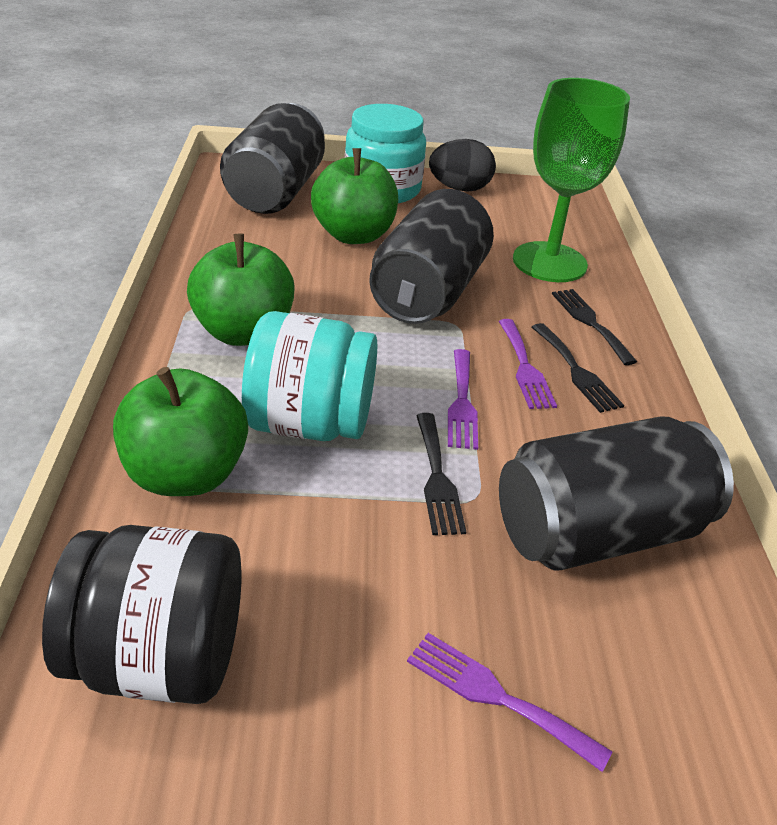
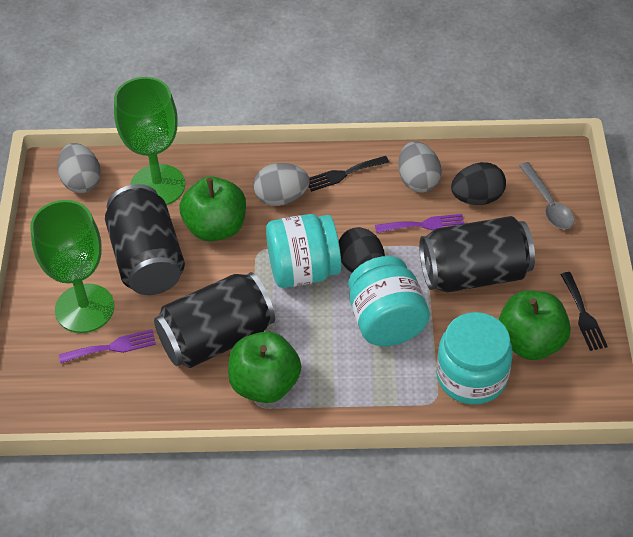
black egg: 1 -> 2
black fork: 3 -> 2
black jar: 1 -> 0
green goblet: 1 -> 2
grey egg: 0 -> 3
grey spoon: 0 -> 1
purple fork: 3 -> 2
turquoise jar: 2 -> 3

